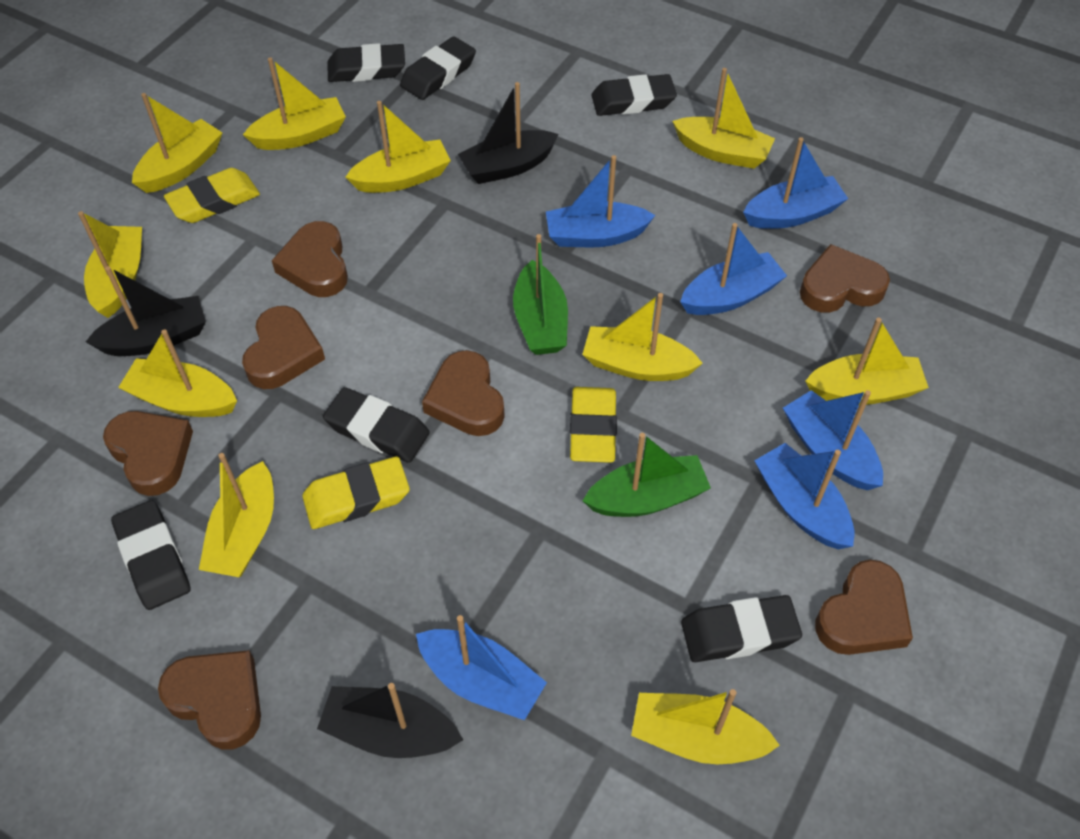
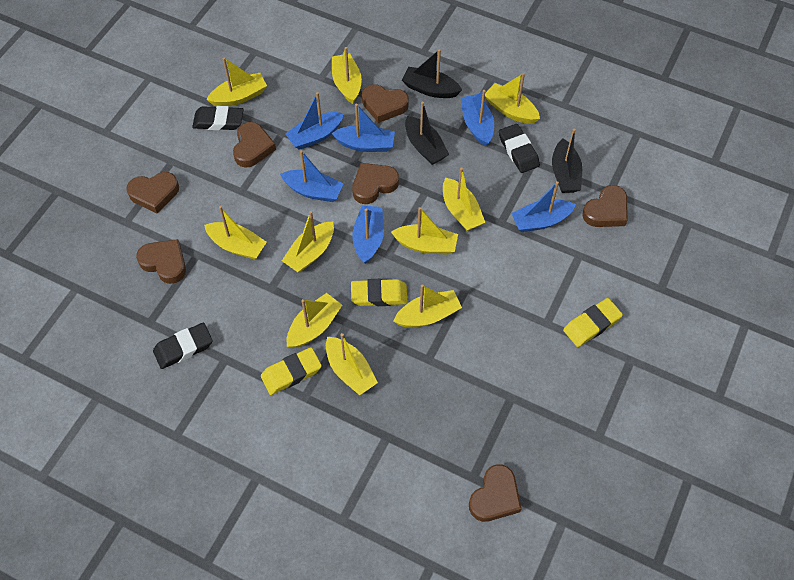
black eraser: 6 -> 3
green boat: 2 -> 0

